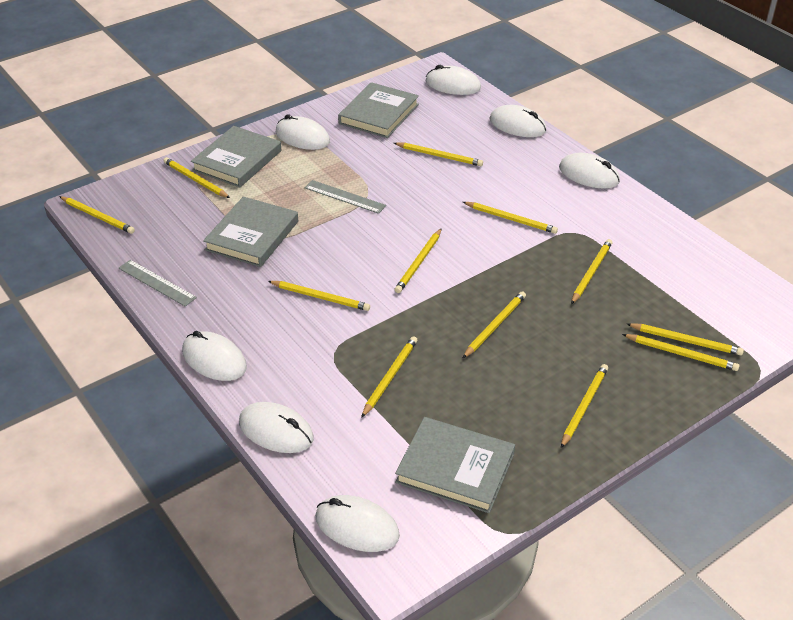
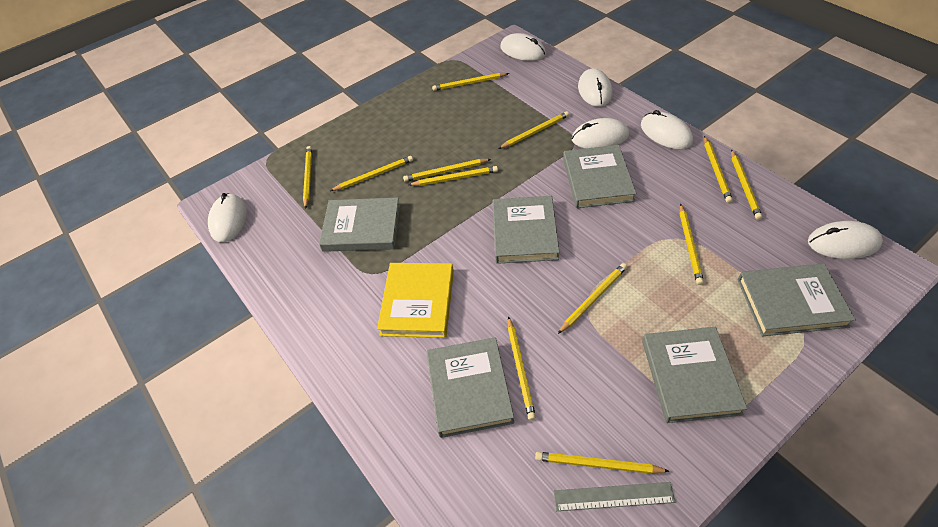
grey book: 4 -> 6
grey ruler: 2 -> 1
white mouse: 7 -> 6
yellow book: 0 -> 1

